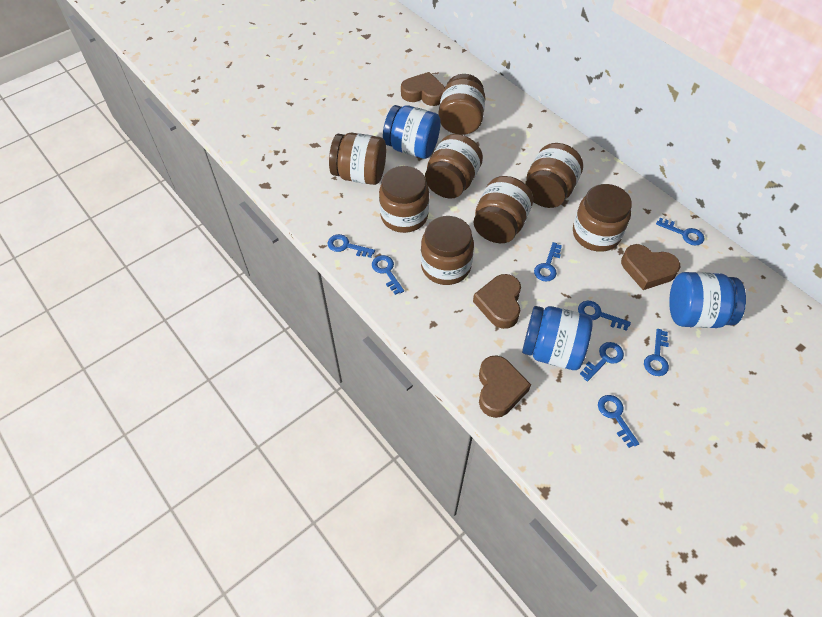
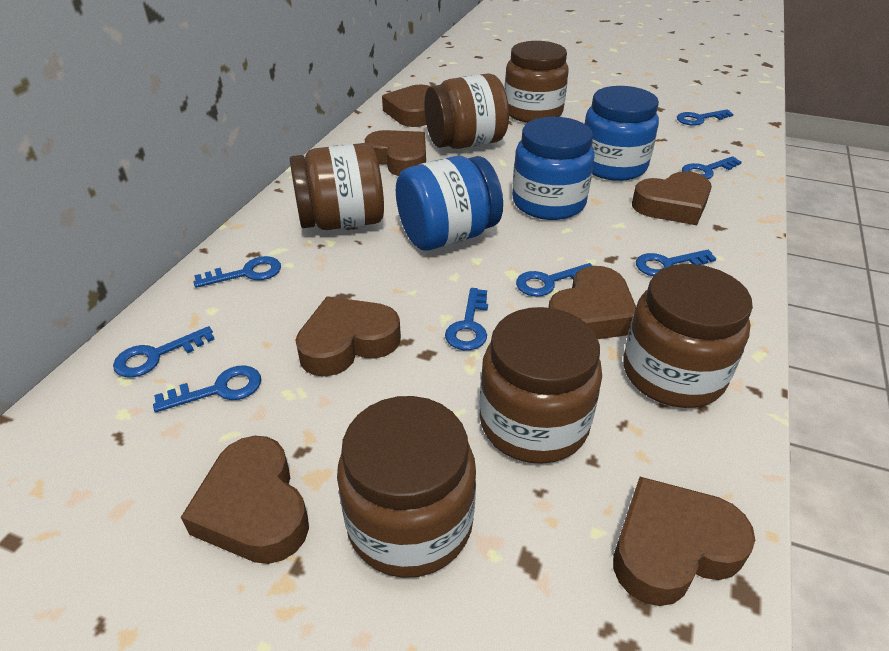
brown heart: 4 -> 7
brown jar: 8 -> 6

